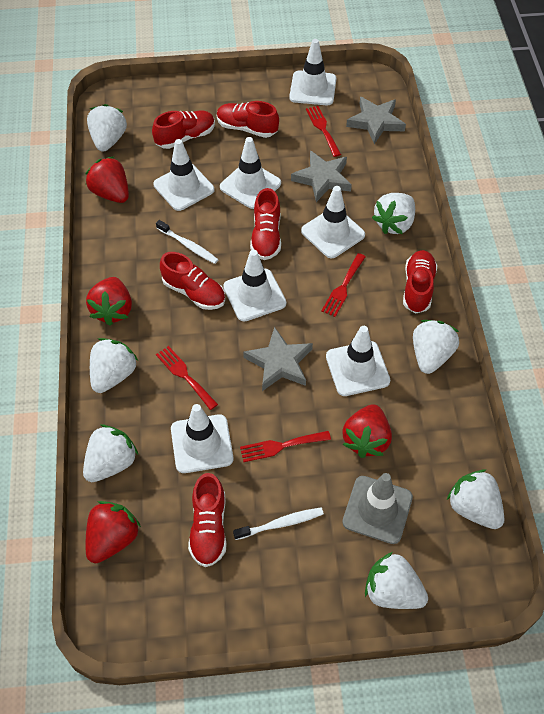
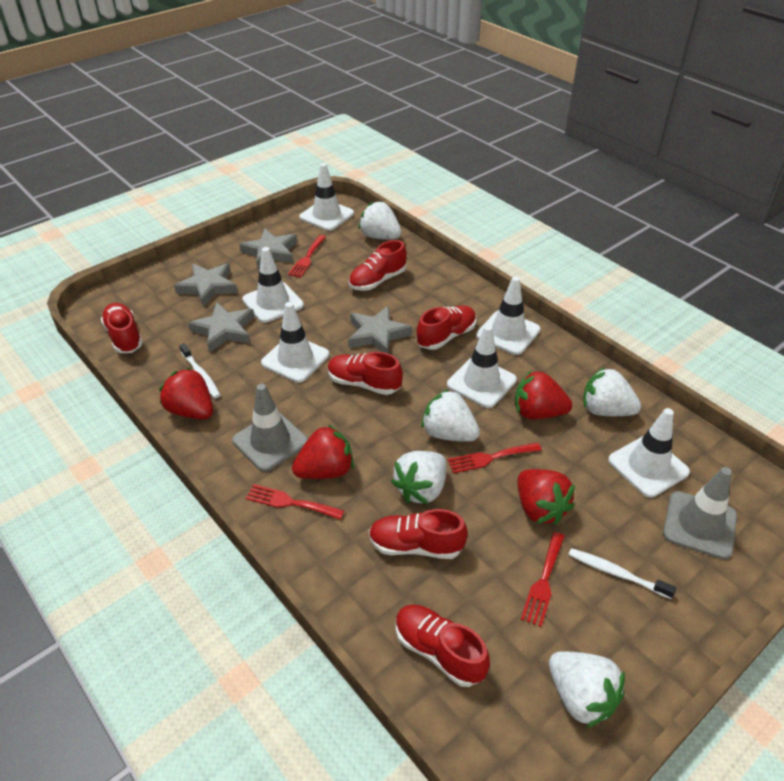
grey star: 3 -> 4
grey traffic cone: 1 -> 2
white strawberry: 7 -> 5
white traffic cone: 7 -> 6

